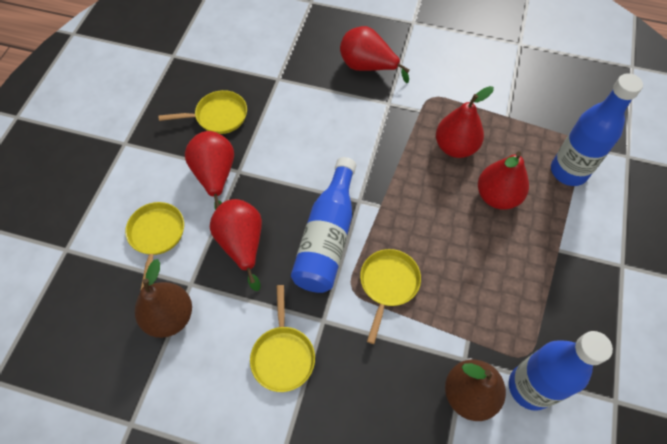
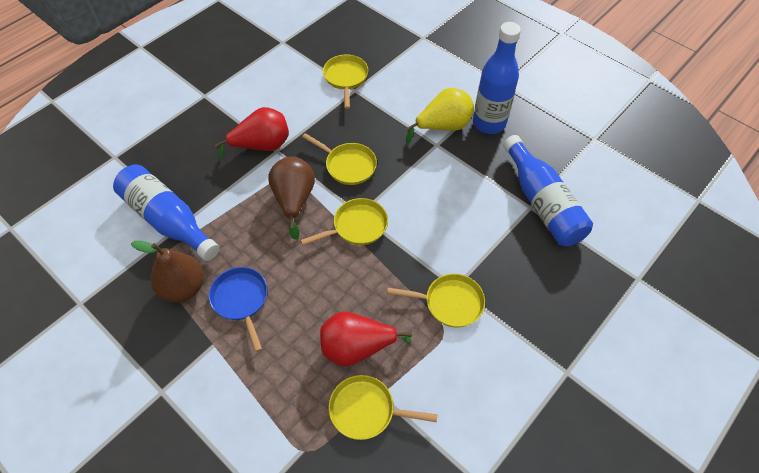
blue pan: 0 -> 1
red pear: 5 -> 2
yellow pan: 4 -> 5
yellow pear: 0 -> 1

